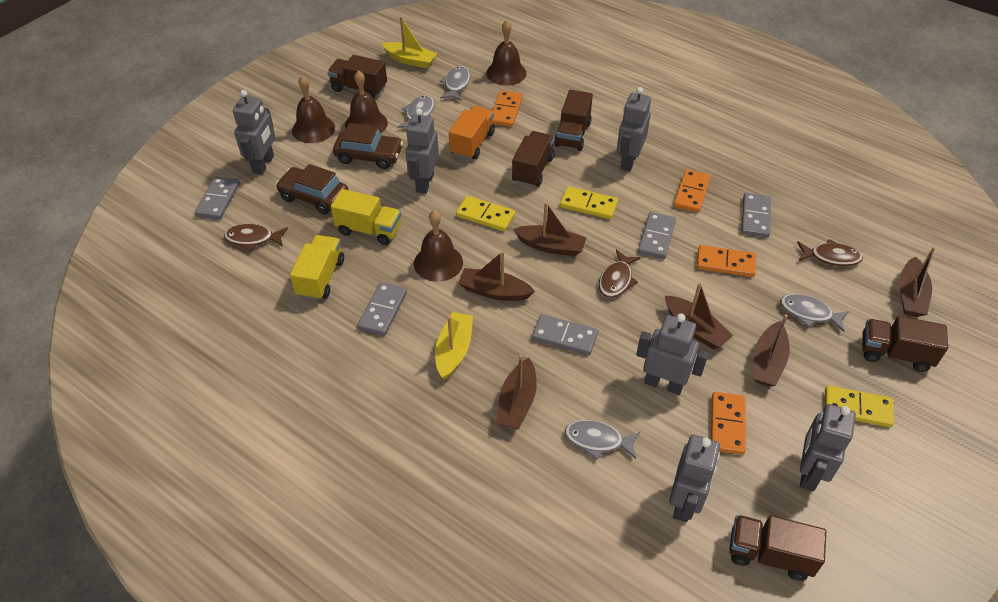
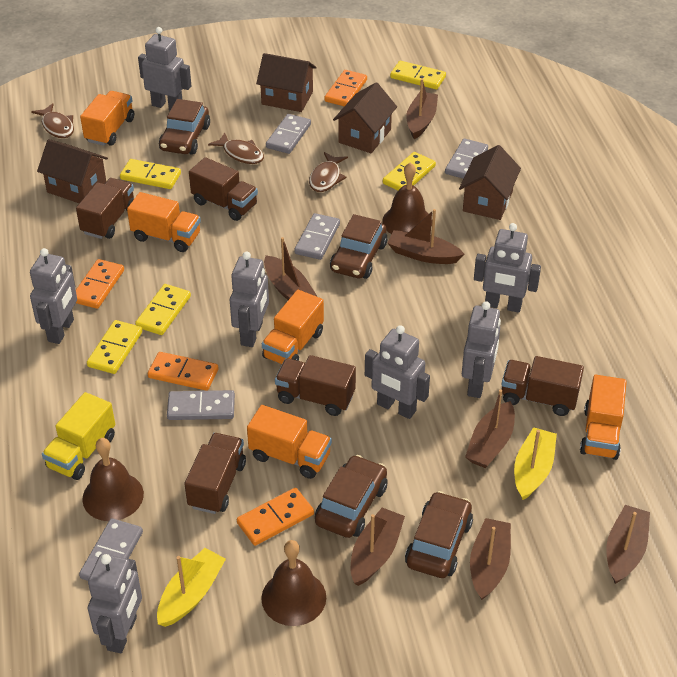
brown bell: 4 -> 3
brown boat: 6 -> 7
brown car: 2 -> 4
brown house: 0 -> 4
grey fish: 4 -> 0
grey robot: 6 -> 7
orange truck: 1 -> 5
yellow domino: 3 -> 5
yellow truck: 2 -> 1

